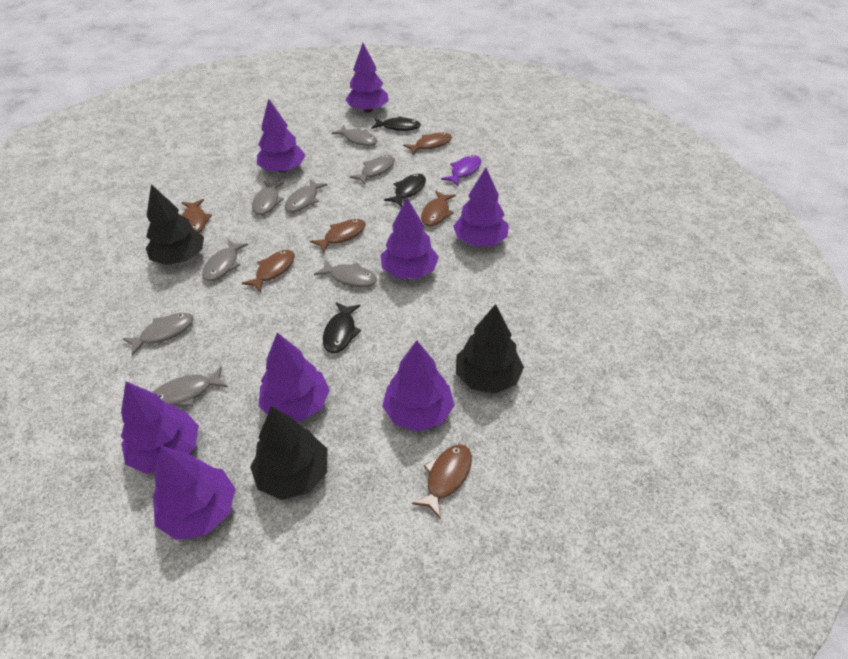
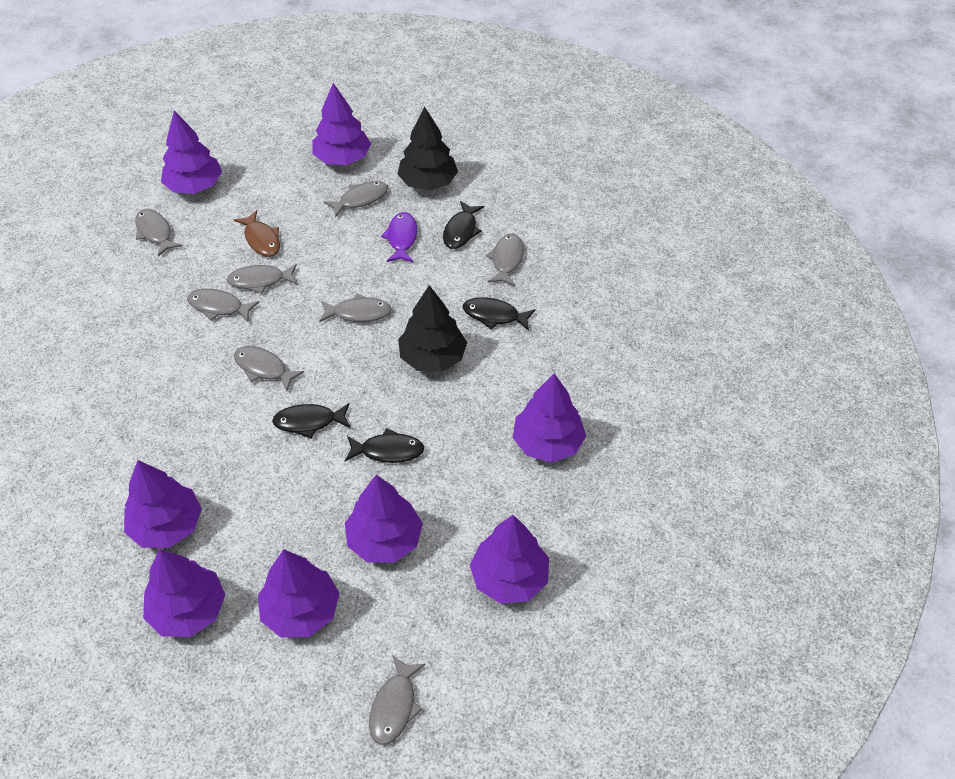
black fish: 3 -> 4
black tree: 3 -> 2
brown fish: 6 -> 1

